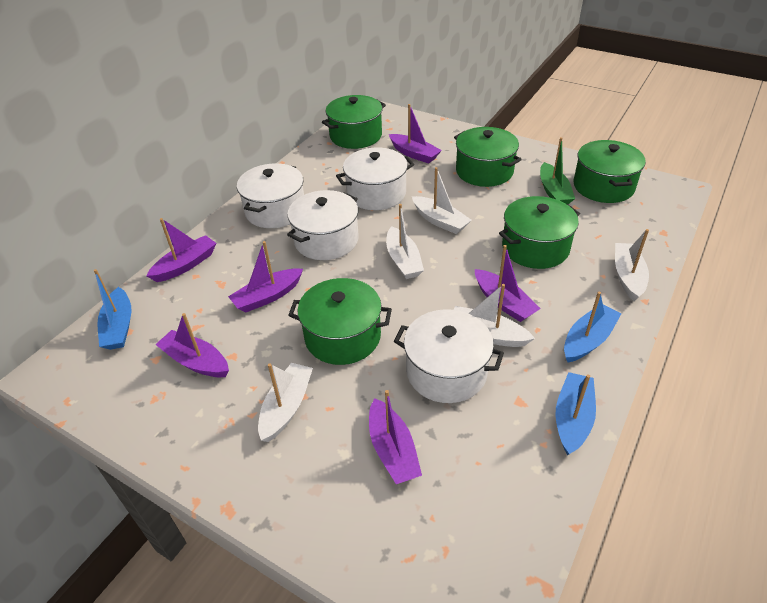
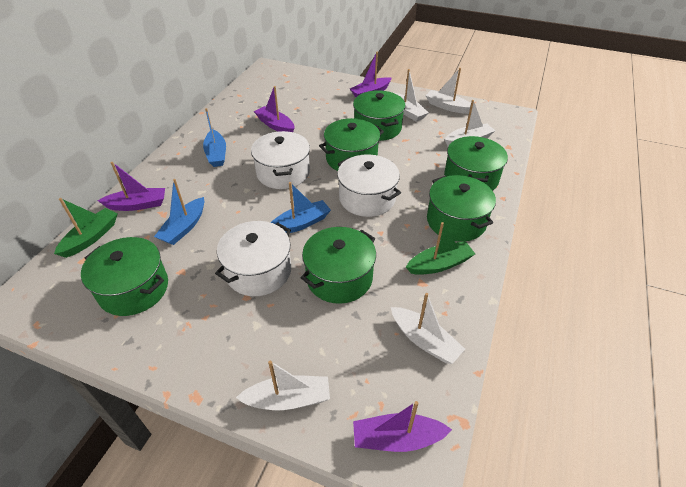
green boat: 1 -> 2
green pot: 5 -> 6
purple boat: 6 -> 4
white pot: 4 -> 3

